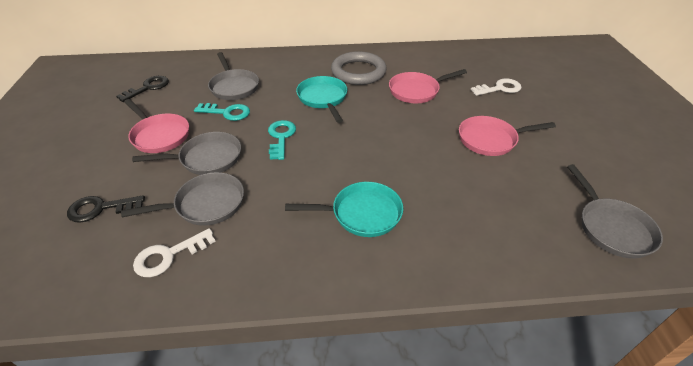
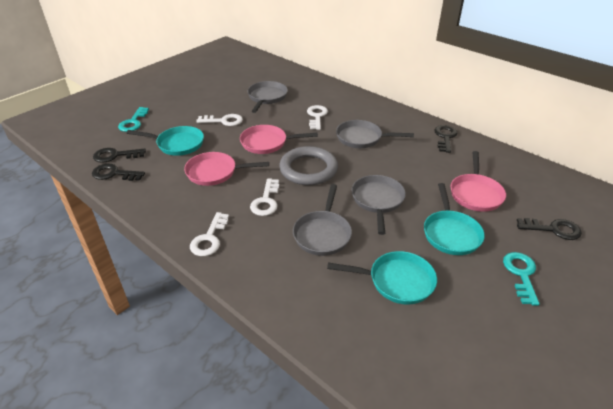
black key: 2 -> 4
turquoise pan: 2 -> 3
white key: 2 -> 4

